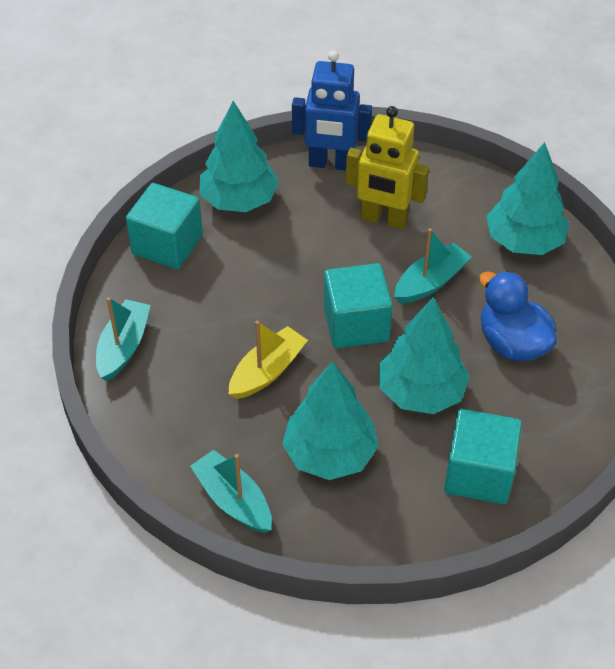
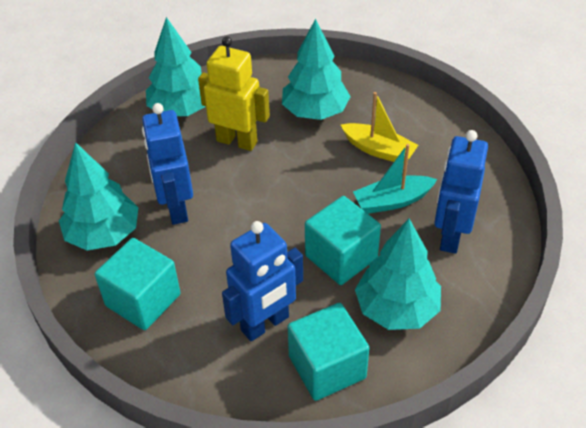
blue duck: 1 -> 0
blue robot: 1 -> 3
turquoise boat: 3 -> 1

